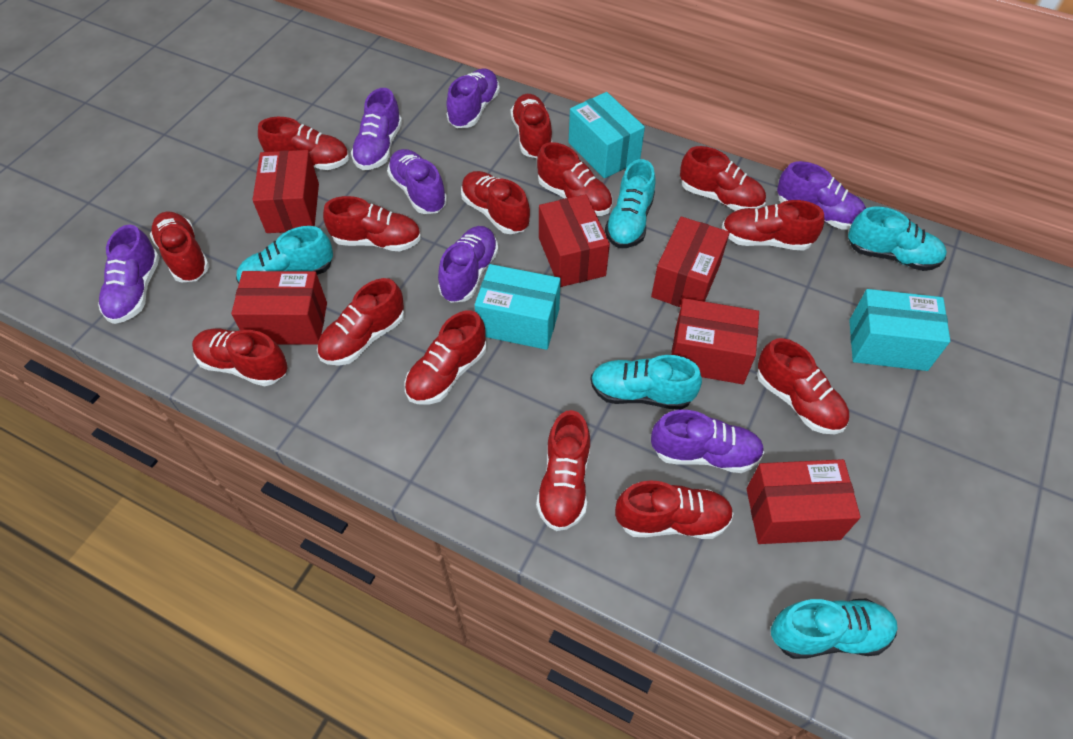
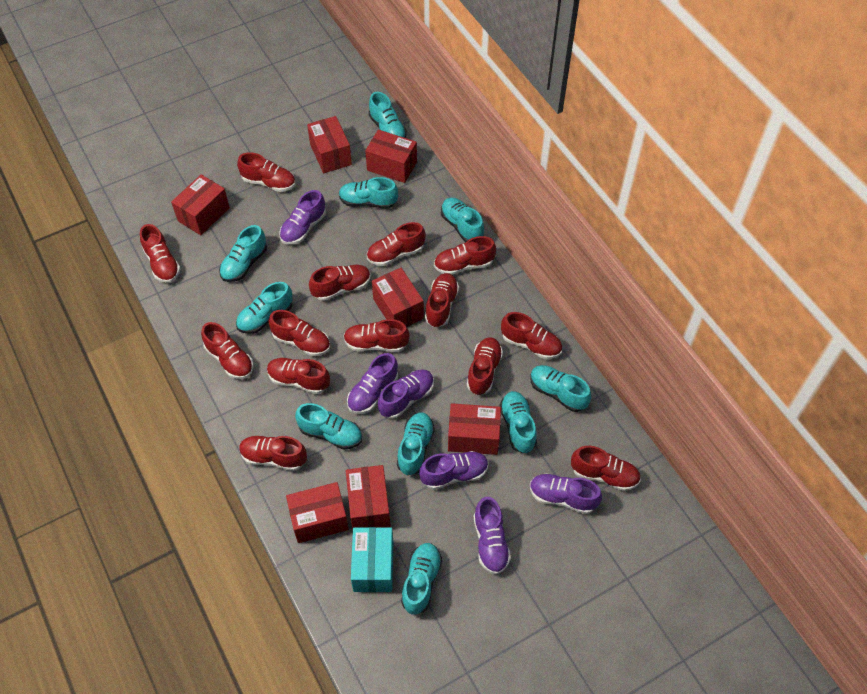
purple shoe: 7 -> 6
red box: 6 -> 7
turquoise box: 3 -> 1
turquoise shoe: 5 -> 10

